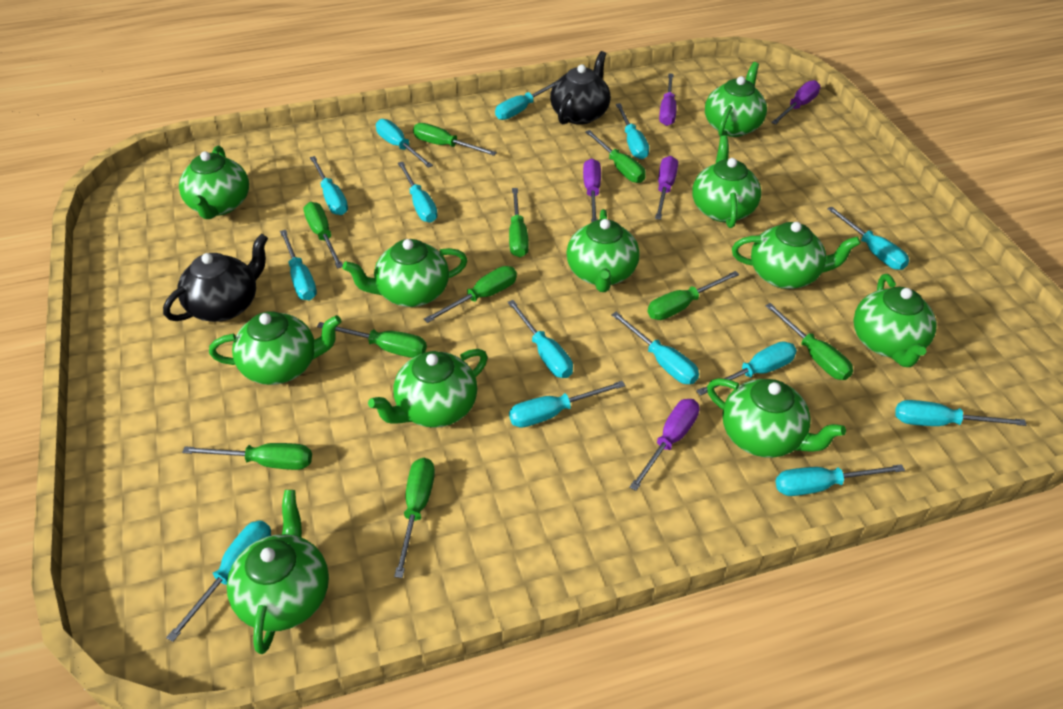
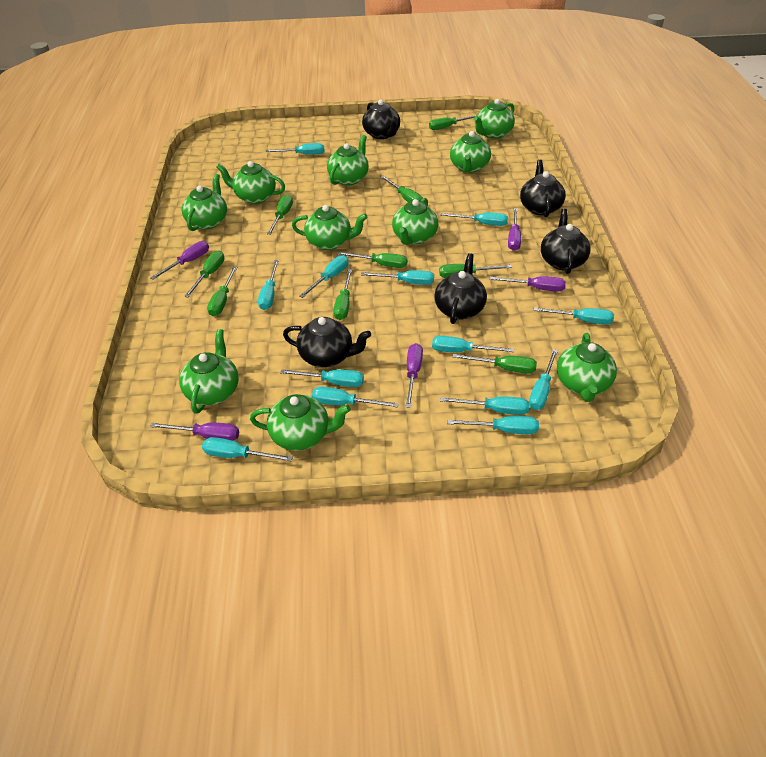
black teapot: 2 -> 5
green screwdriver: 10 -> 9
green teapot: 11 -> 10
turquoise screwdriver: 14 -> 13

